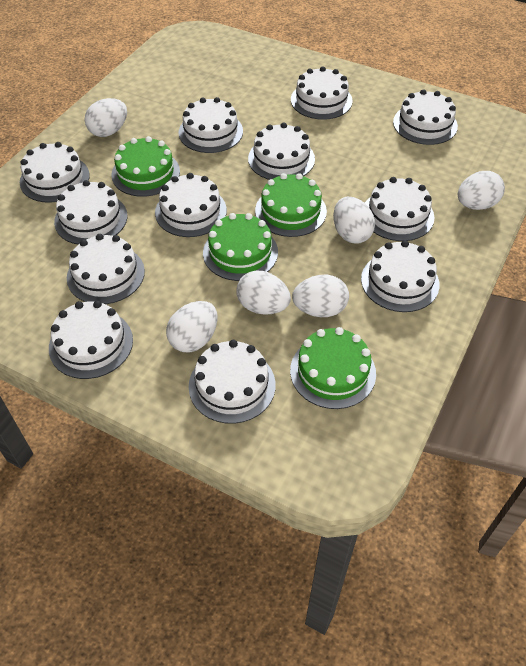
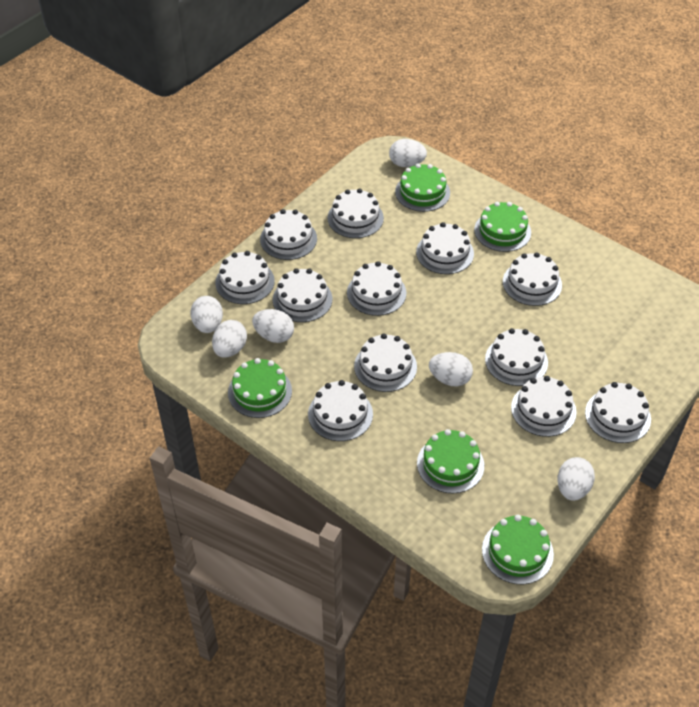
green cake: 4 -> 5

